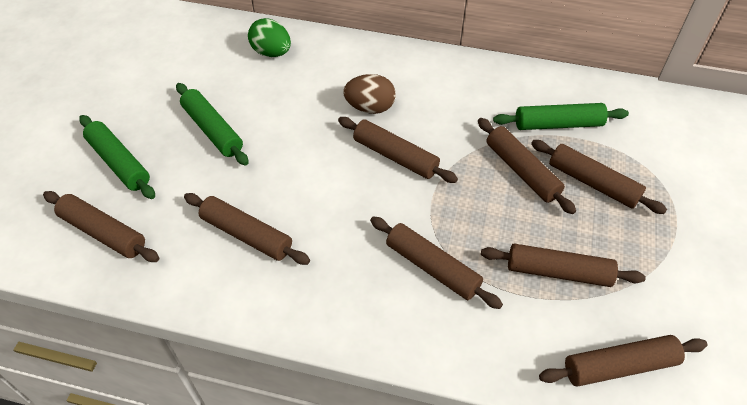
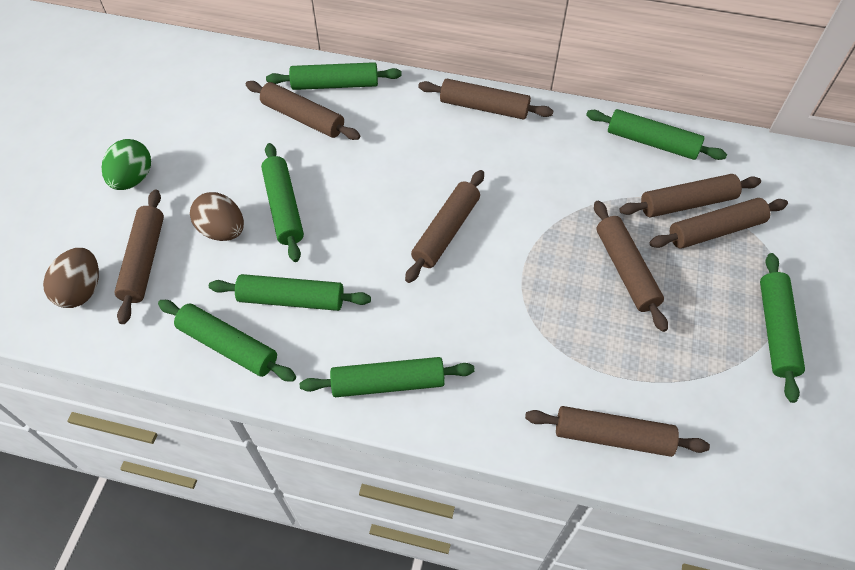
brown egg: 1 -> 2
green rolling pin: 3 -> 7

